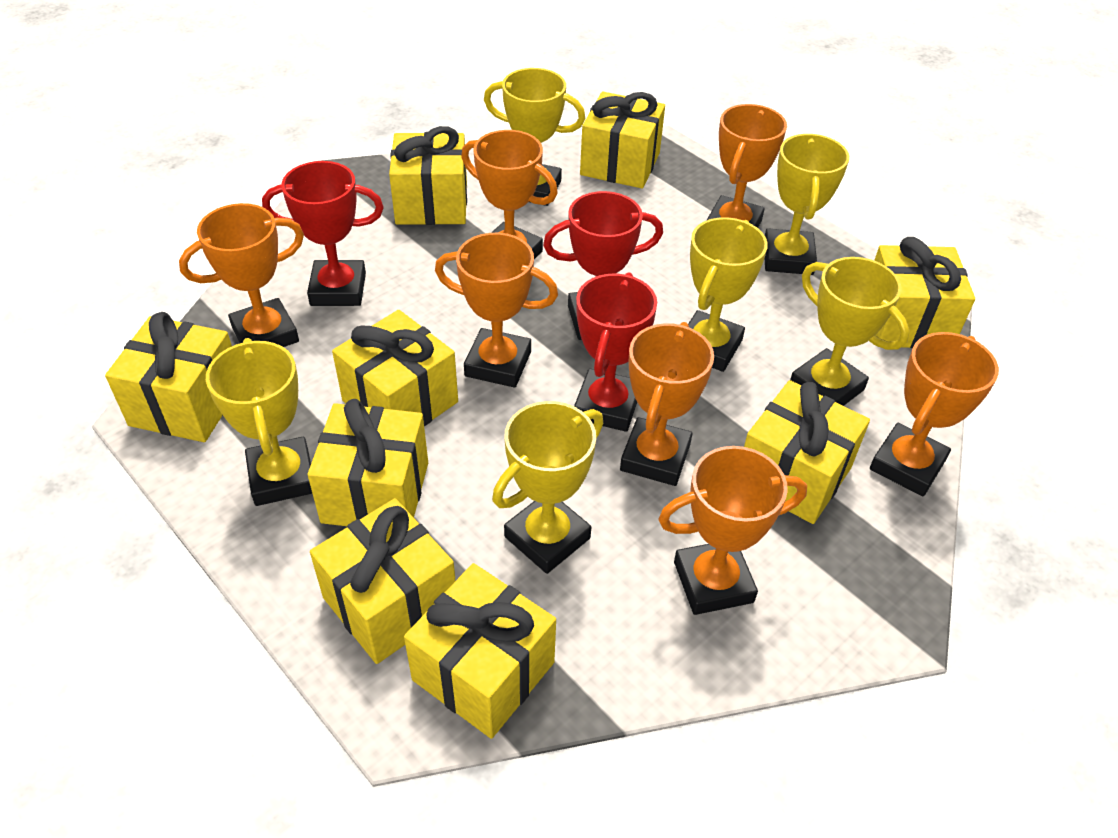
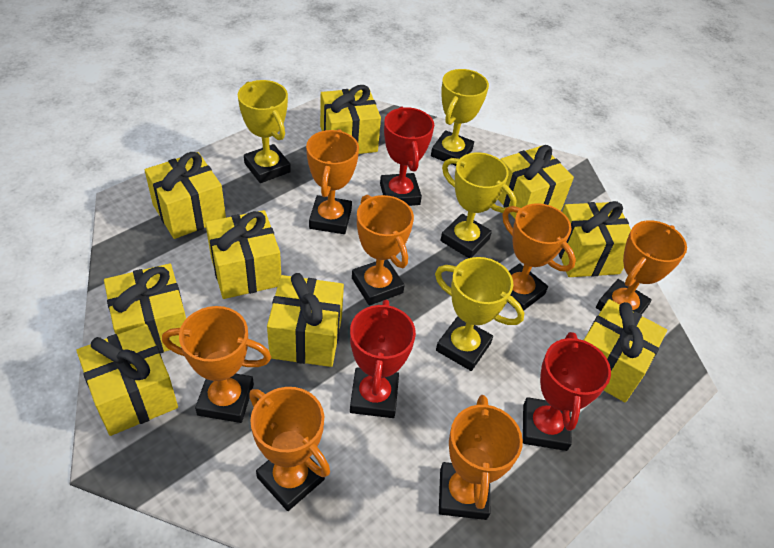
yellow trophy: 6 -> 4

